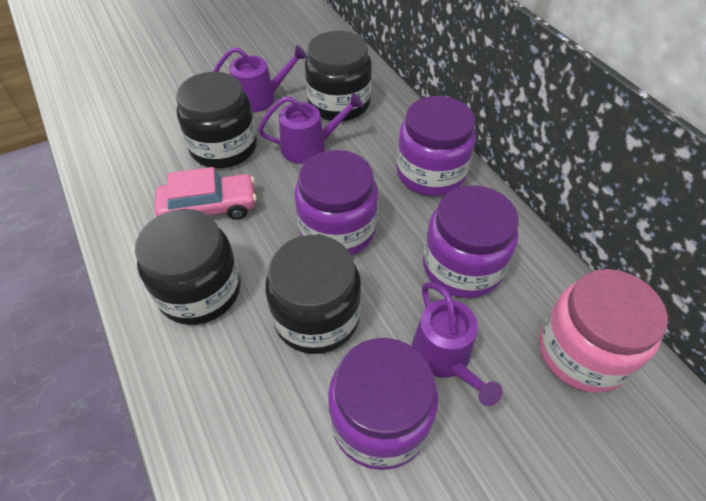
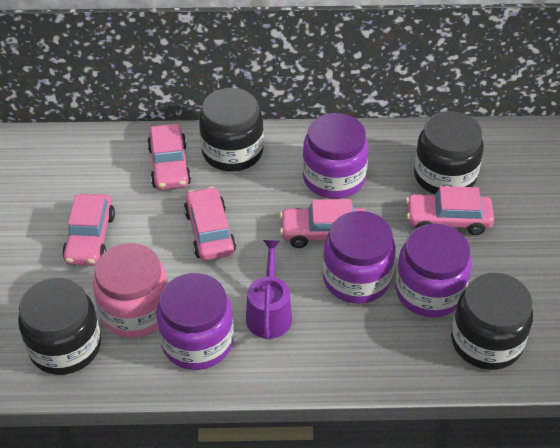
pink car: 1 -> 5
purple watering can: 3 -> 1

